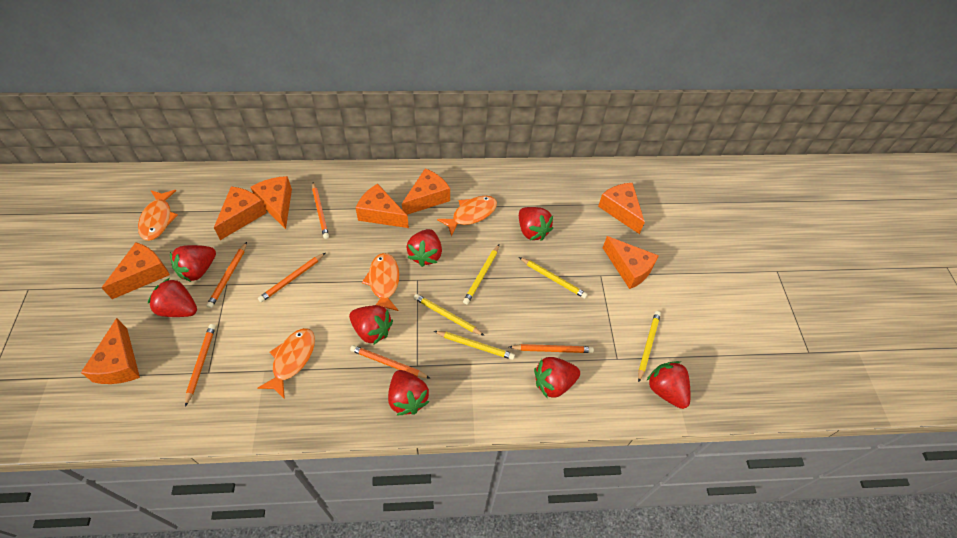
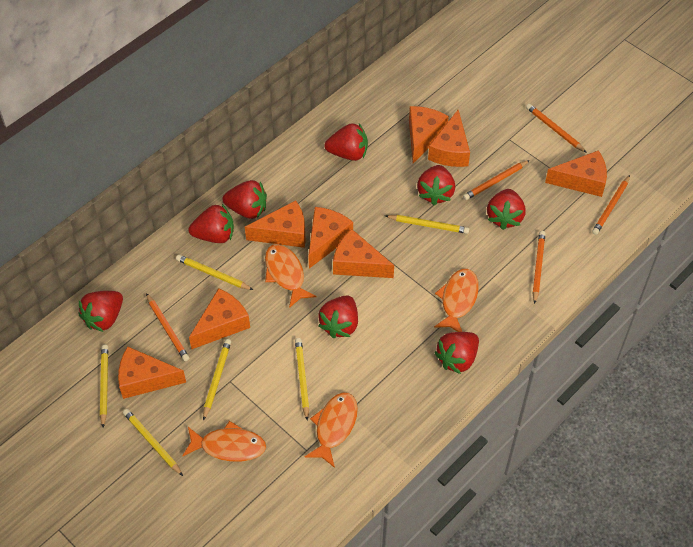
orange pencil: 6 -> 5
yellow pencil: 5 -> 6

